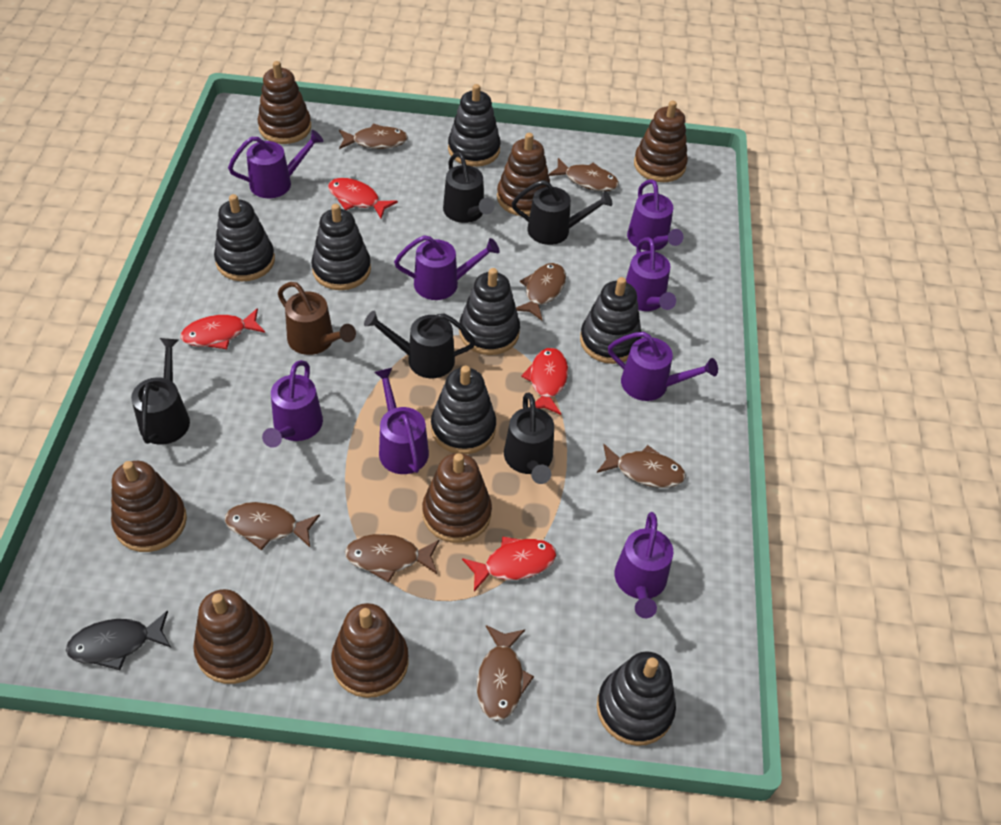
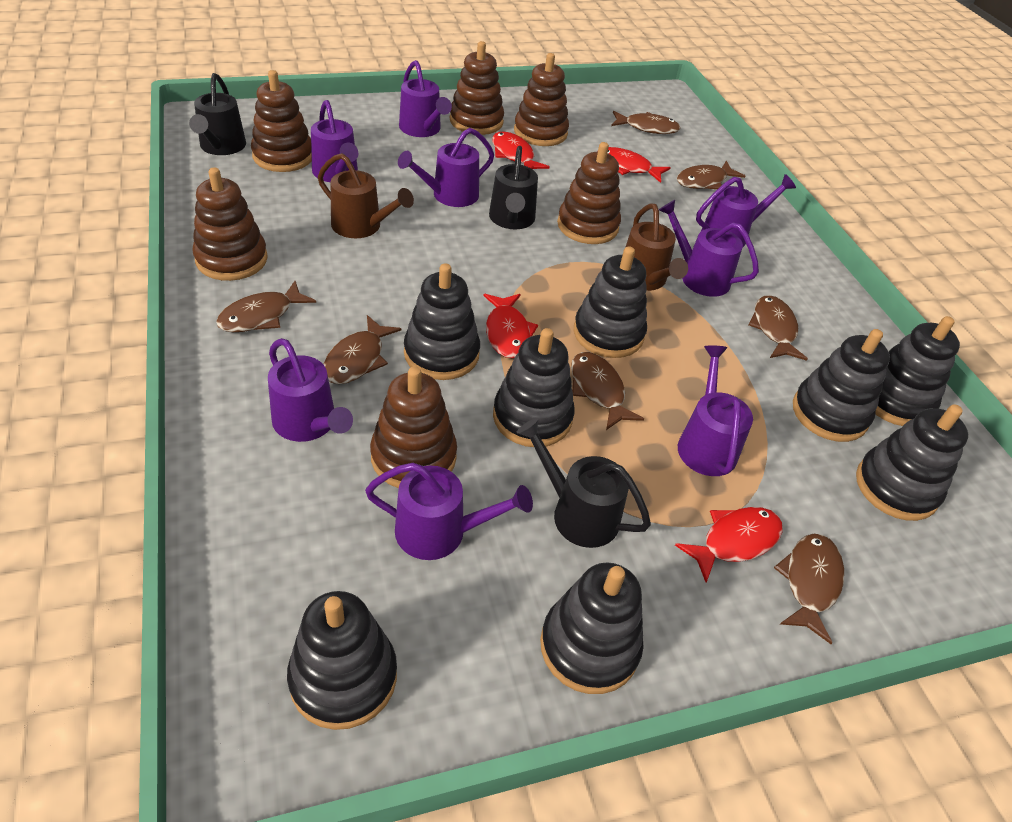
black fish: 1 -> 0
black stacking toy: 7 -> 8
black watering can: 5 -> 3
brown stacking toy: 7 -> 6
brown watering can: 1 -> 2

